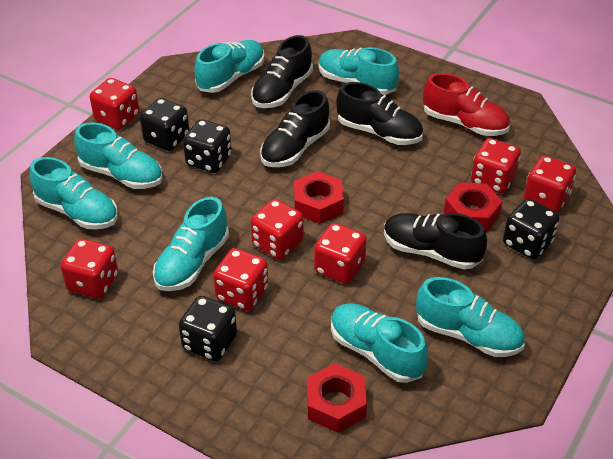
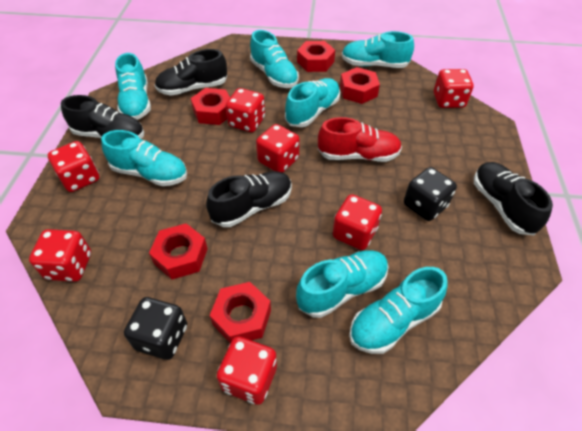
black dice: 4 -> 2
red nut: 3 -> 5

